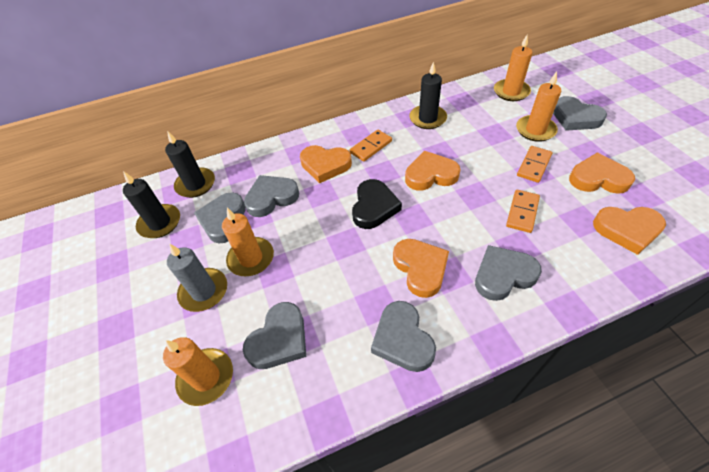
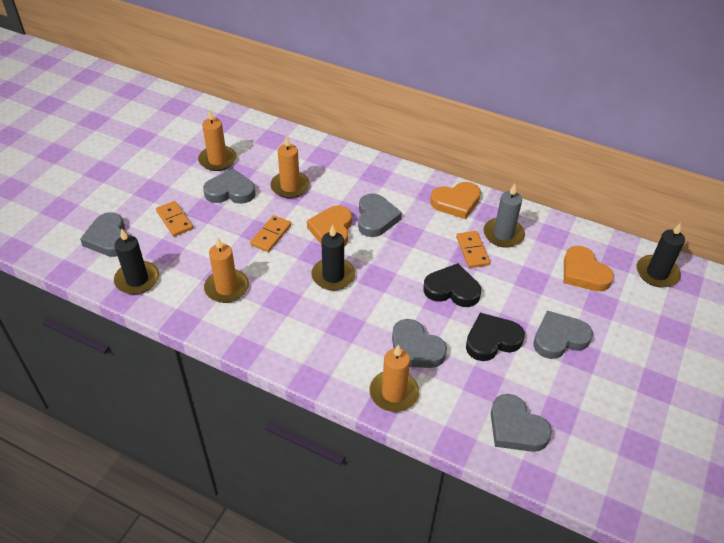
black heart: 1 -> 2
orange heart: 5 -> 3

